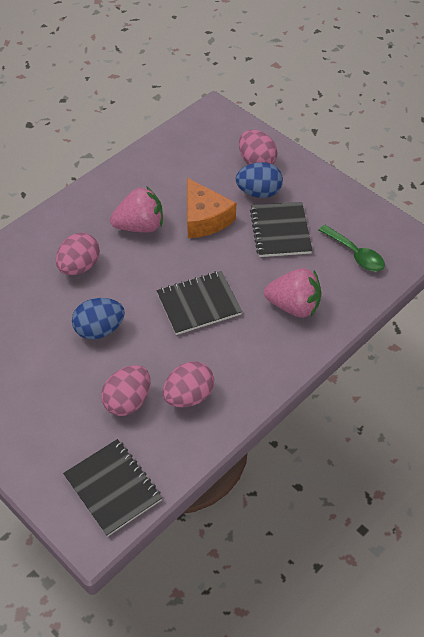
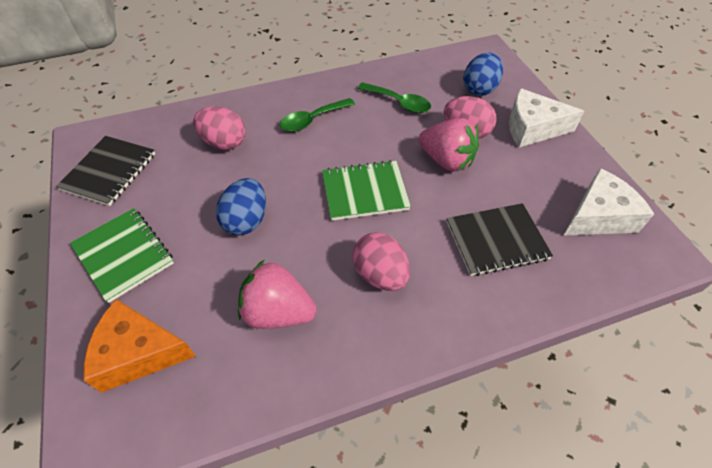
black notebook: 3 -> 2
green notebook: 0 -> 2
green spoon: 1 -> 2
pink egg: 4 -> 3
white cheese: 0 -> 2

